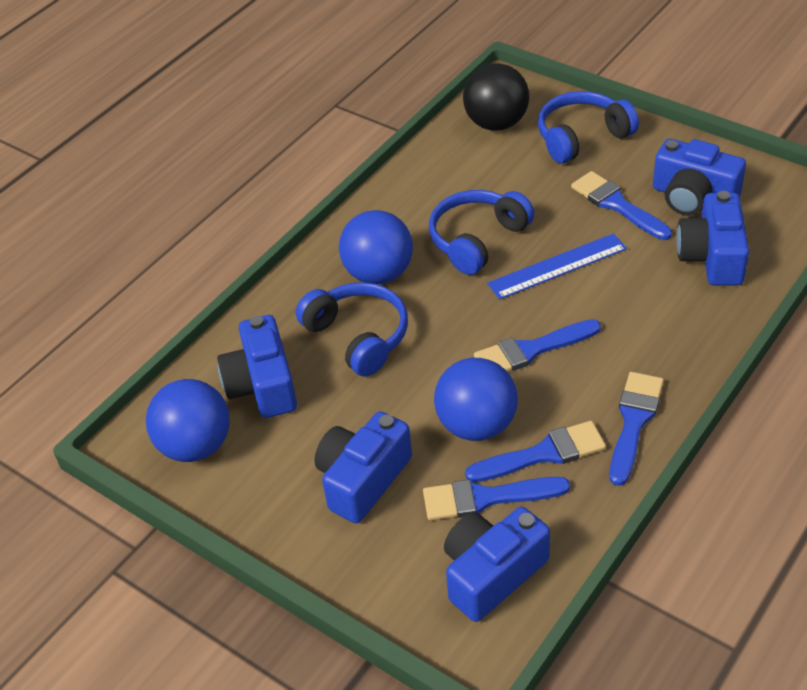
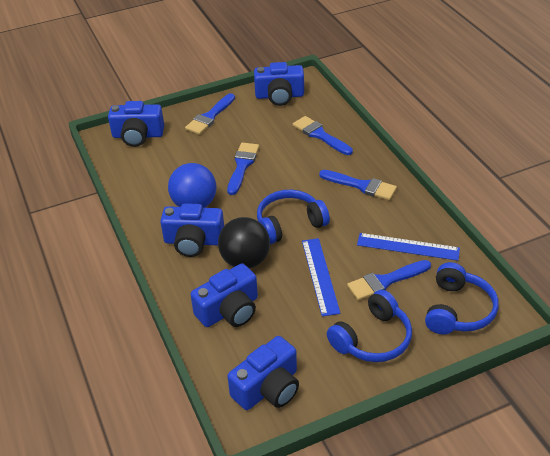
blue ball: 3 -> 1
blue ruler: 1 -> 2

